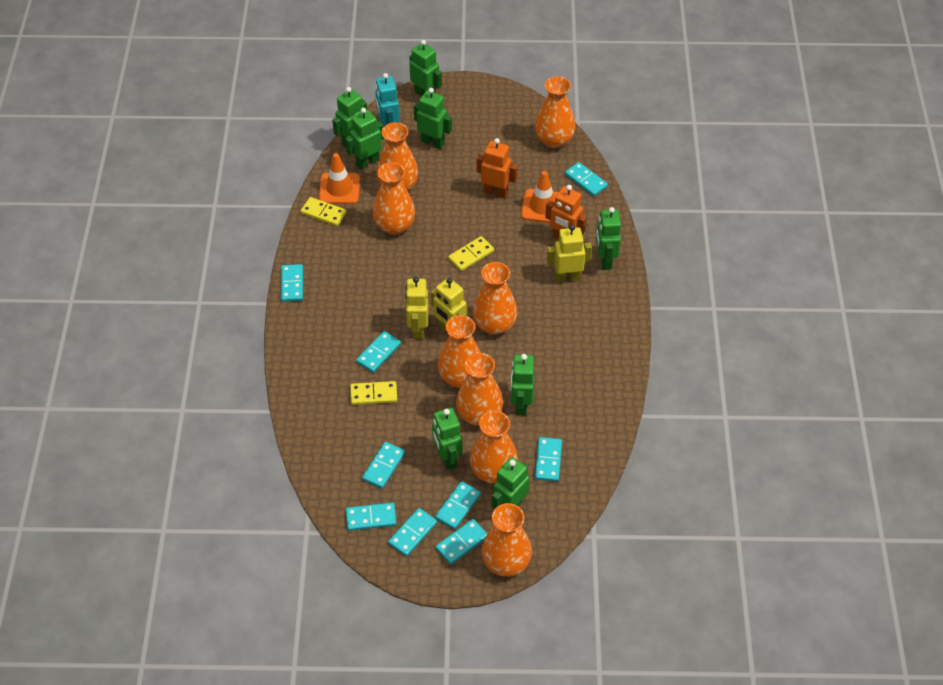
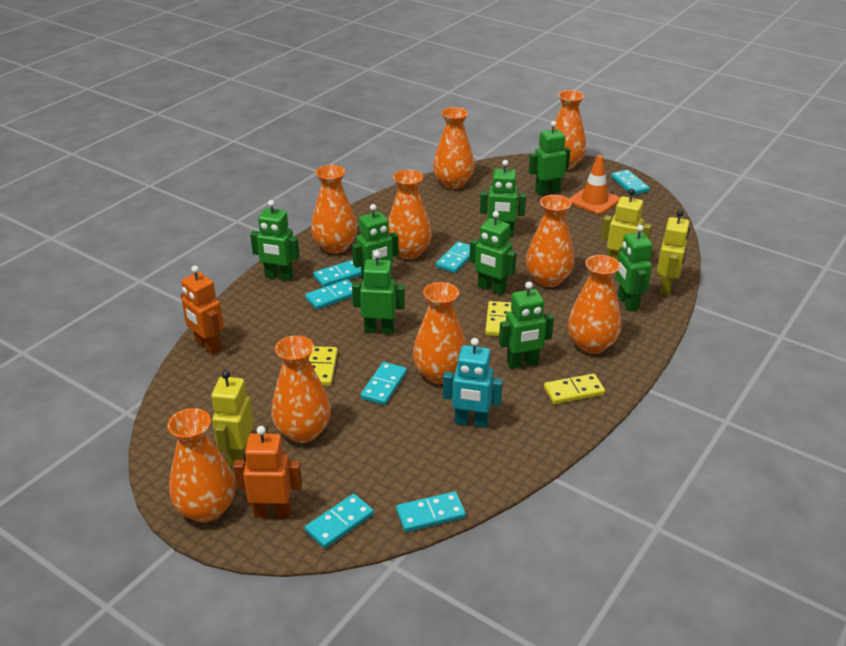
orange traffic cone: 2 -> 1
orange vase: 8 -> 9
turquoise domino: 9 -> 7

